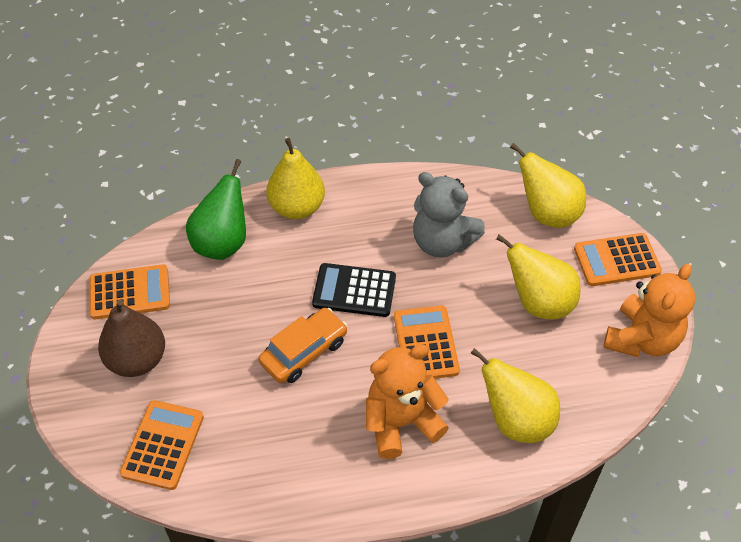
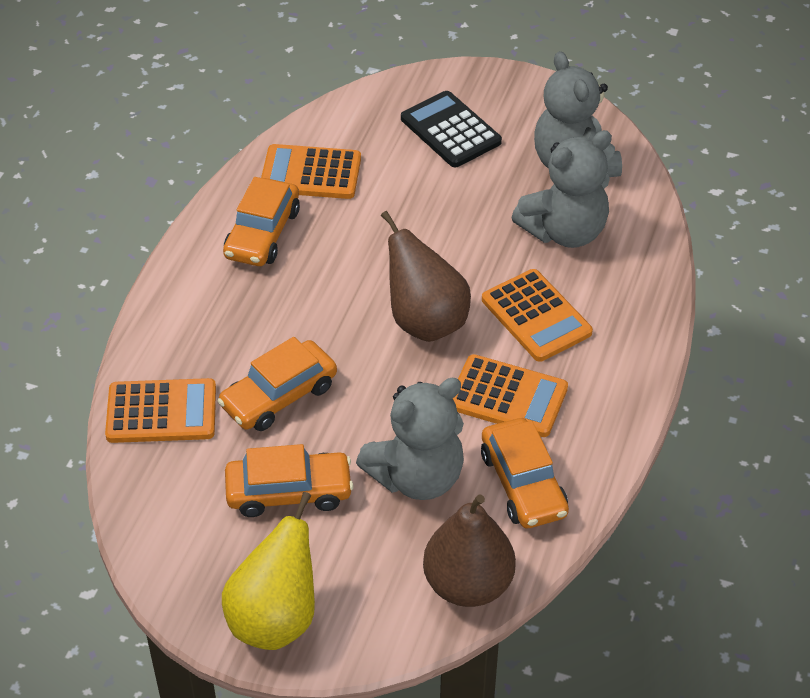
brown pear: 1 -> 2
green pear: 1 -> 0
grey teddy bear: 1 -> 3
orange car: 1 -> 4
orange teddy bear: 2 -> 0
yellow pear: 4 -> 1

